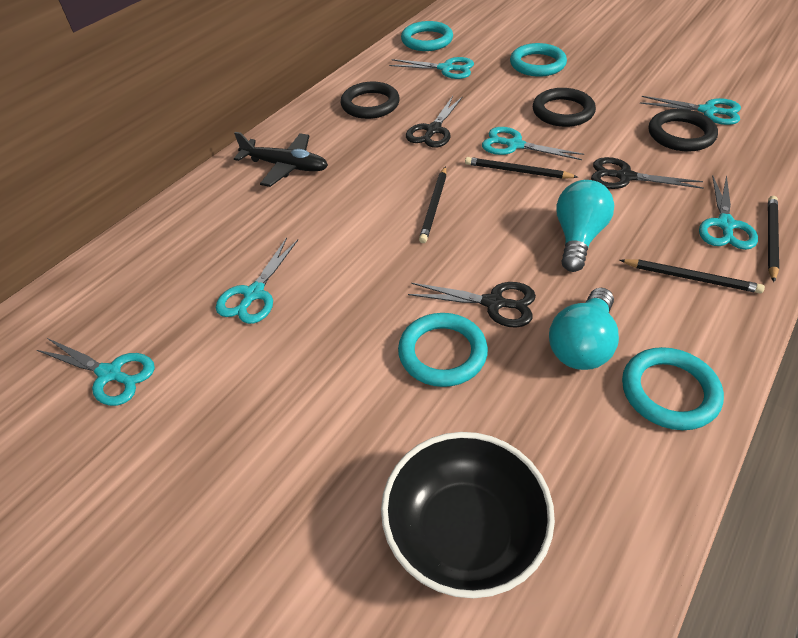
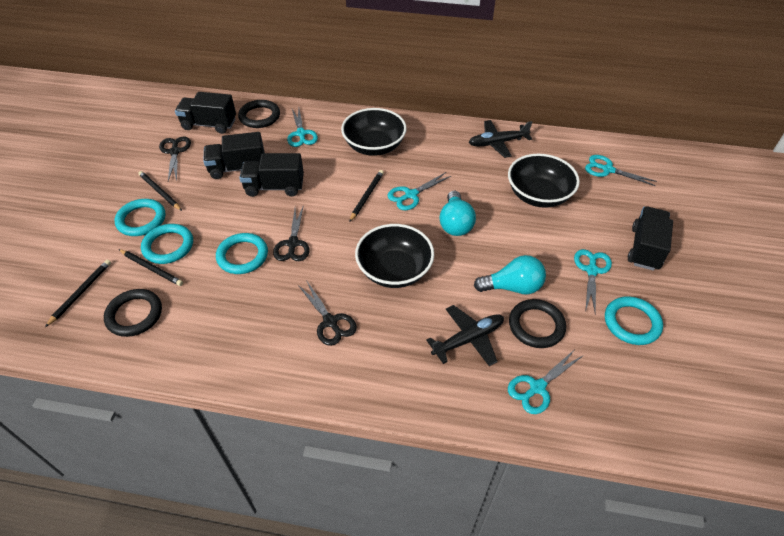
black bowl: 1 -> 3
black plane: 1 -> 2
black truck: 0 -> 4
turquoise scissors: 6 -> 5

